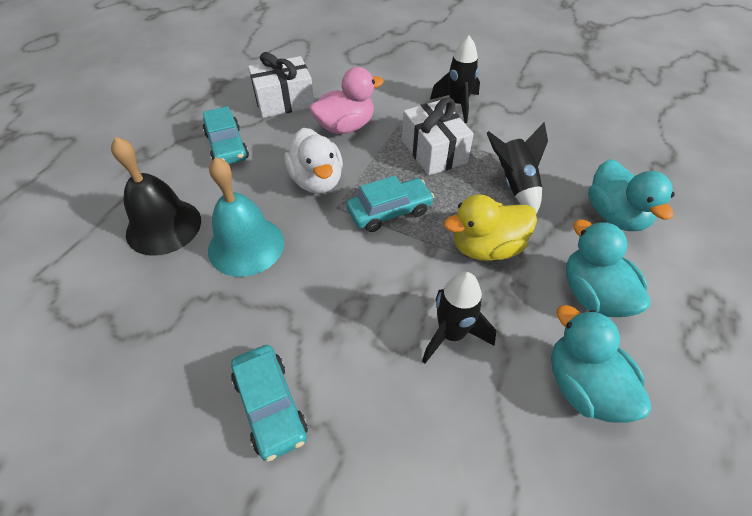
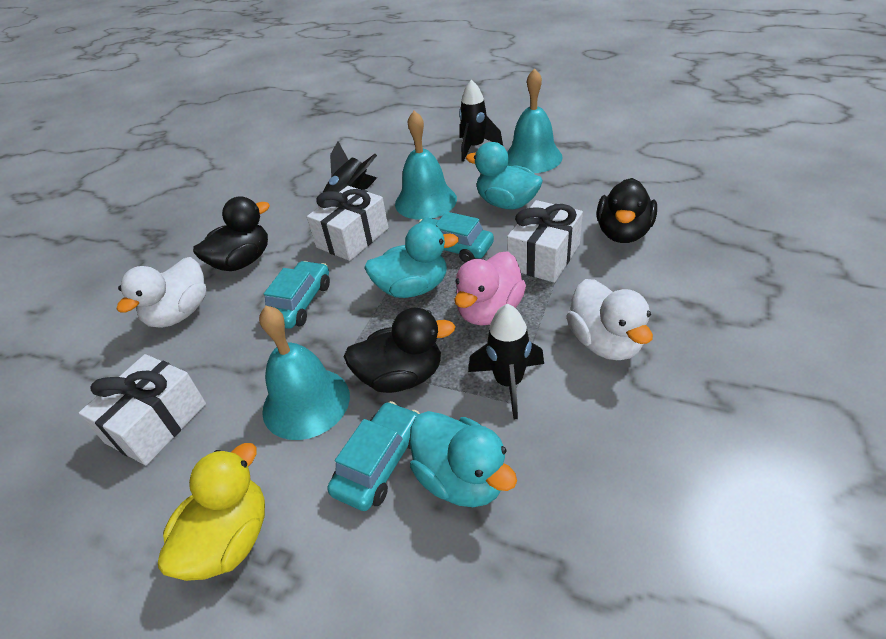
black bell: 1 -> 0
black duck: 0 -> 3
turquoise bell: 1 -> 3
white duck: 1 -> 2
white gift: 2 -> 3

